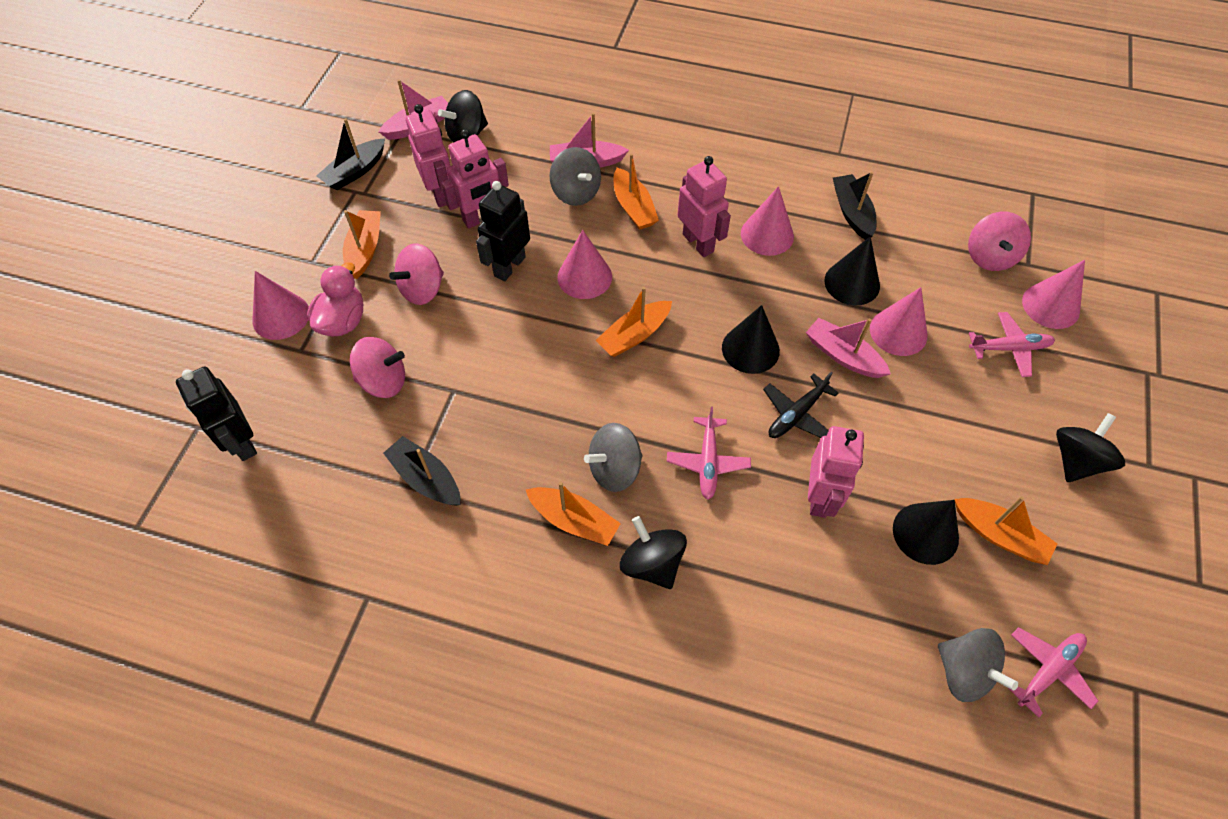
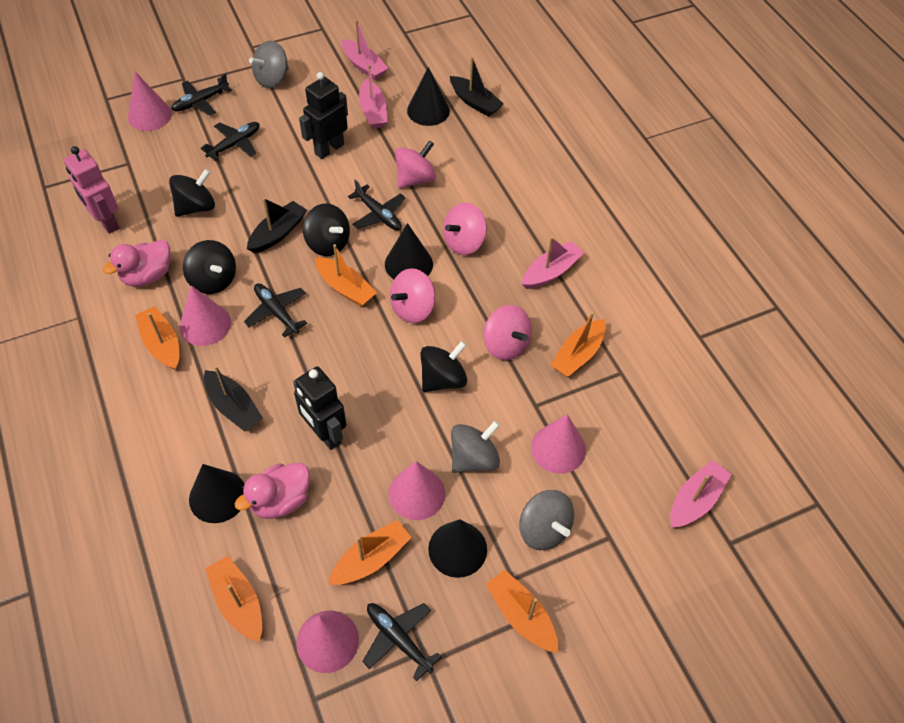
black cone: 3 -> 4
black plane: 1 -> 5
black spinning top: 3 -> 4
orange boat: 5 -> 6
pink boat: 3 -> 4
pink duck: 1 -> 2
pink plane: 3 -> 0
pink robot: 4 -> 1
pink spinning top: 3 -> 4

